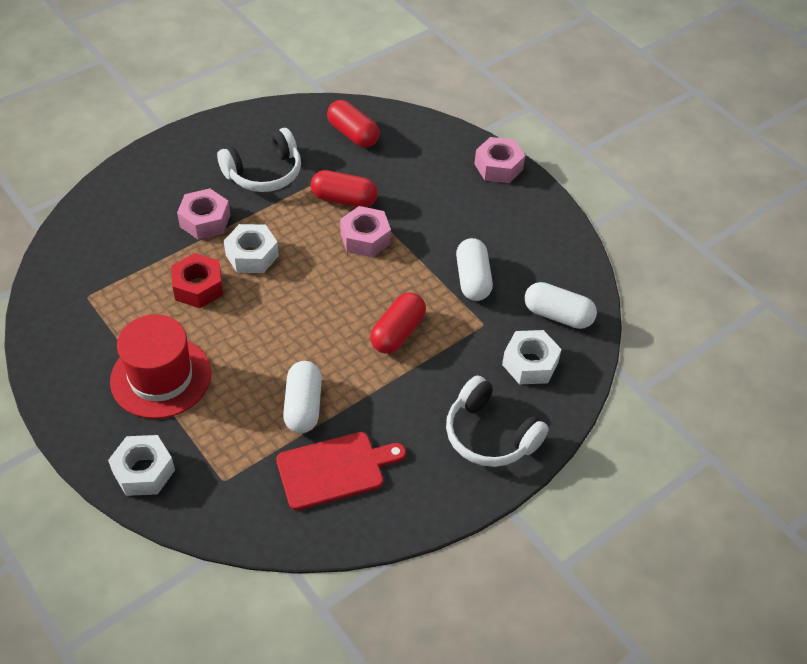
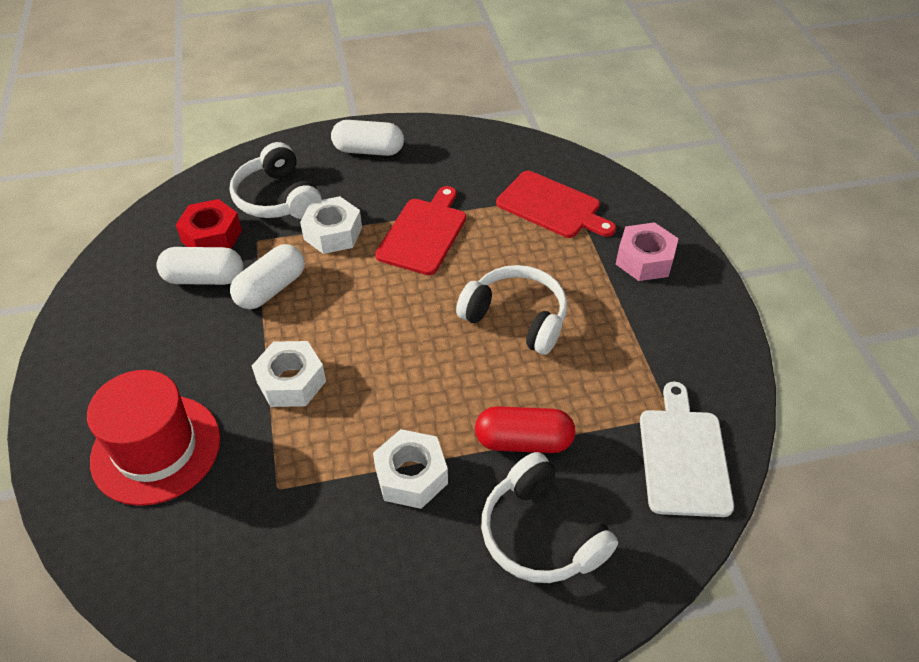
pink nut: 3 -> 1
red capsule: 3 -> 1
red cutting board: 1 -> 2
white cutting board: 0 -> 1
white headphones: 2 -> 3

